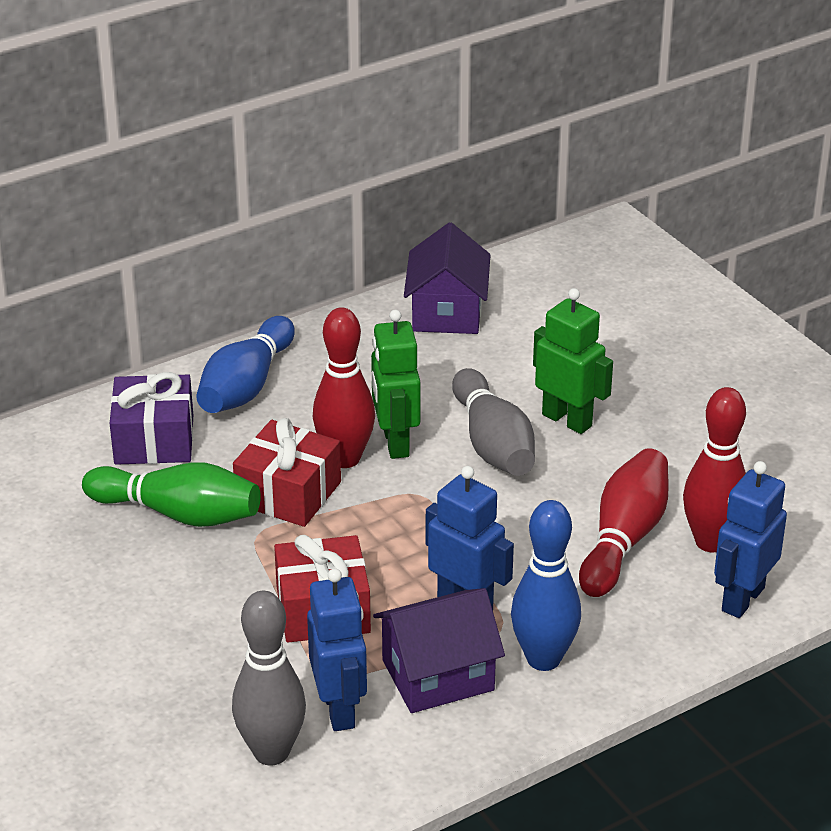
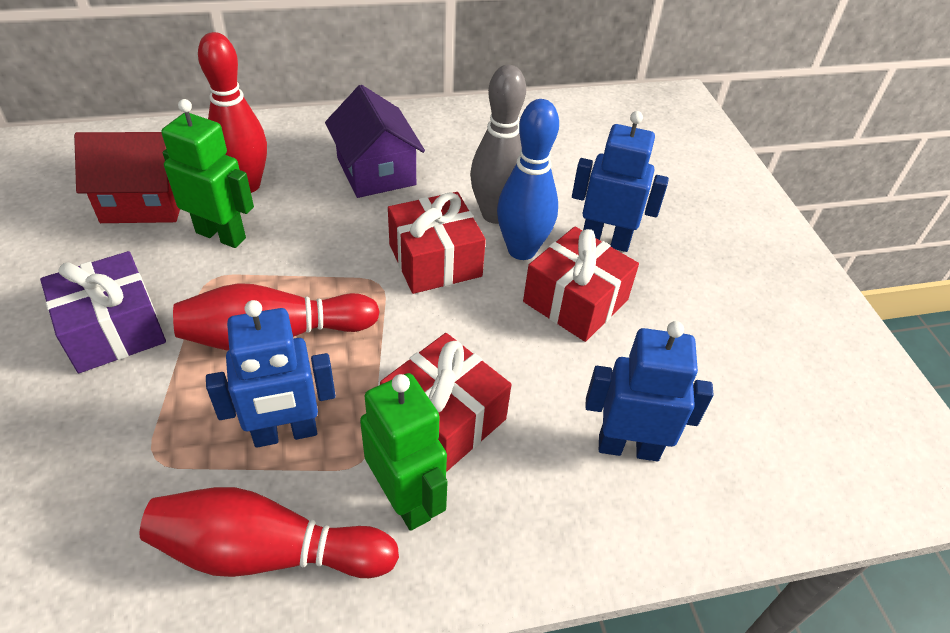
blue bowling pin: 2 -> 1
green bowling pin: 1 -> 0
grey bowling pin: 2 -> 1
purple house: 2 -> 1
red gift: 2 -> 3
red house: 0 -> 1

